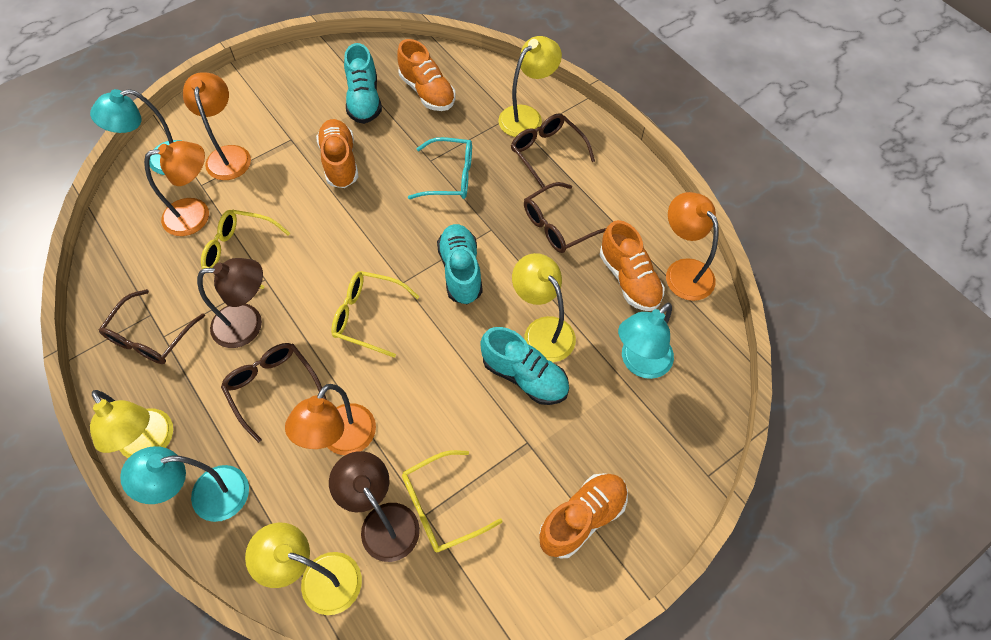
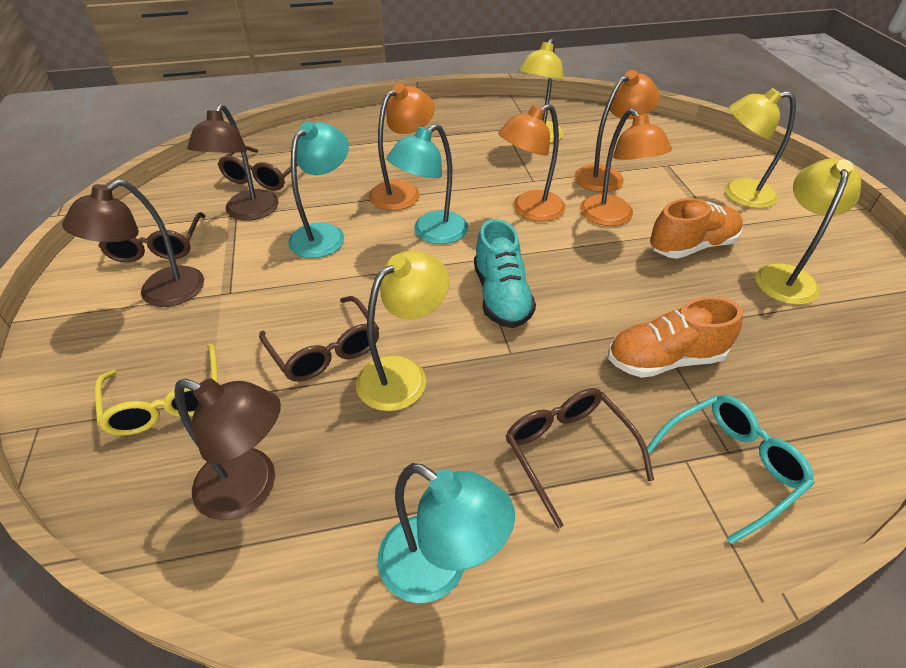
brown lamp: 2 -> 3
orange shoe: 4 -> 2
turquoise shoe: 3 -> 1
yellow glasses: 3 -> 1

